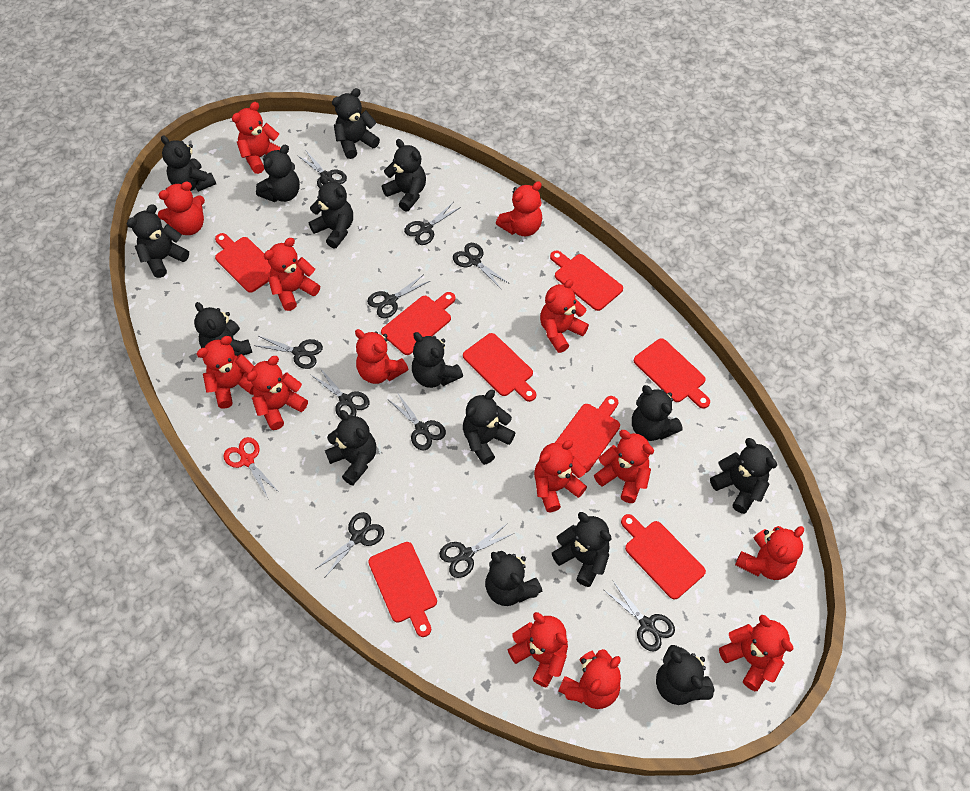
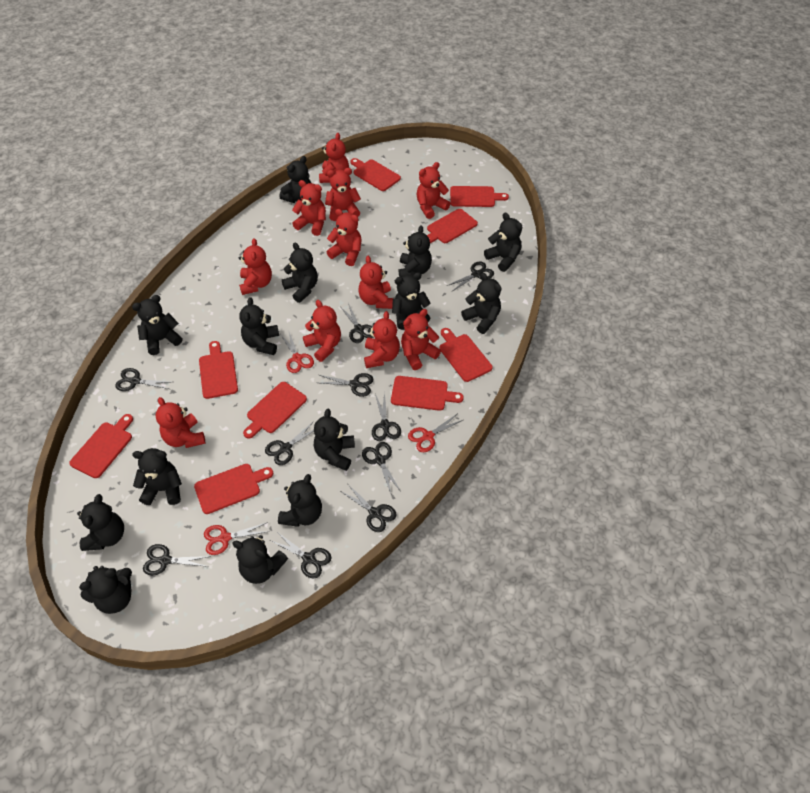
black teddy bear: 15 -> 14
red cutting board: 8 -> 9
red scissors: 1 -> 3
red teddy bear: 14 -> 11

